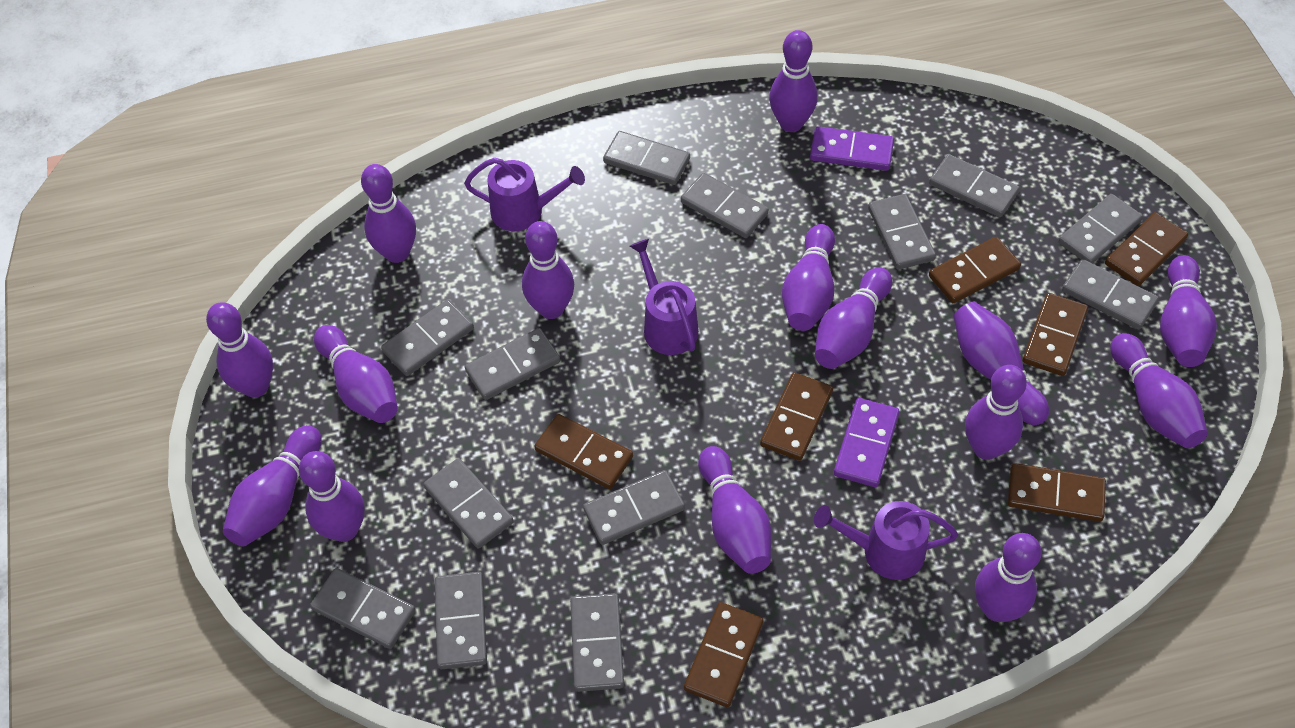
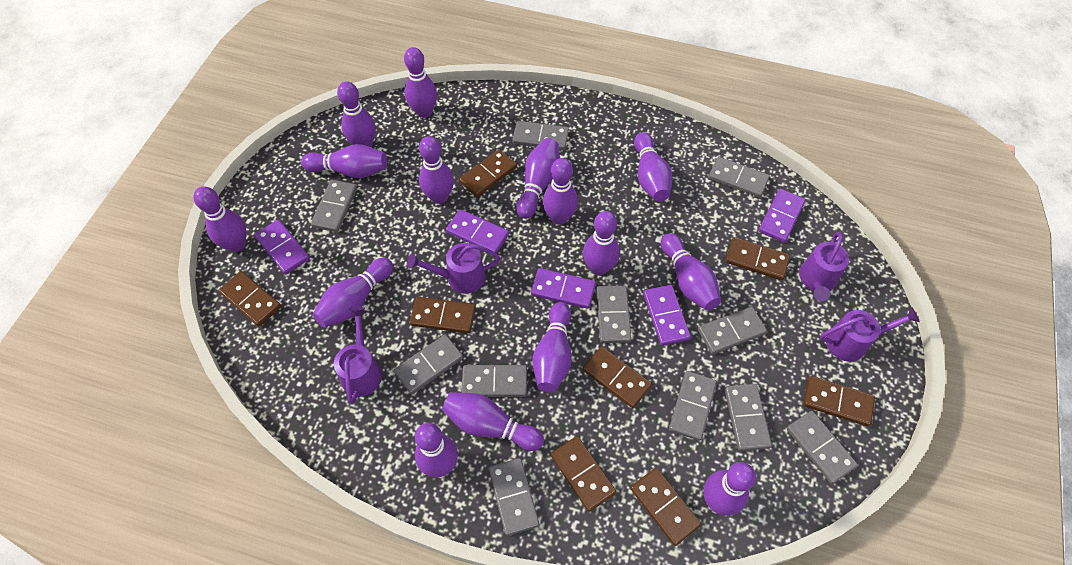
brown domino: 7 -> 8
grey domino: 13 -> 11
purple domino: 2 -> 5
purple watering can: 3 -> 4

